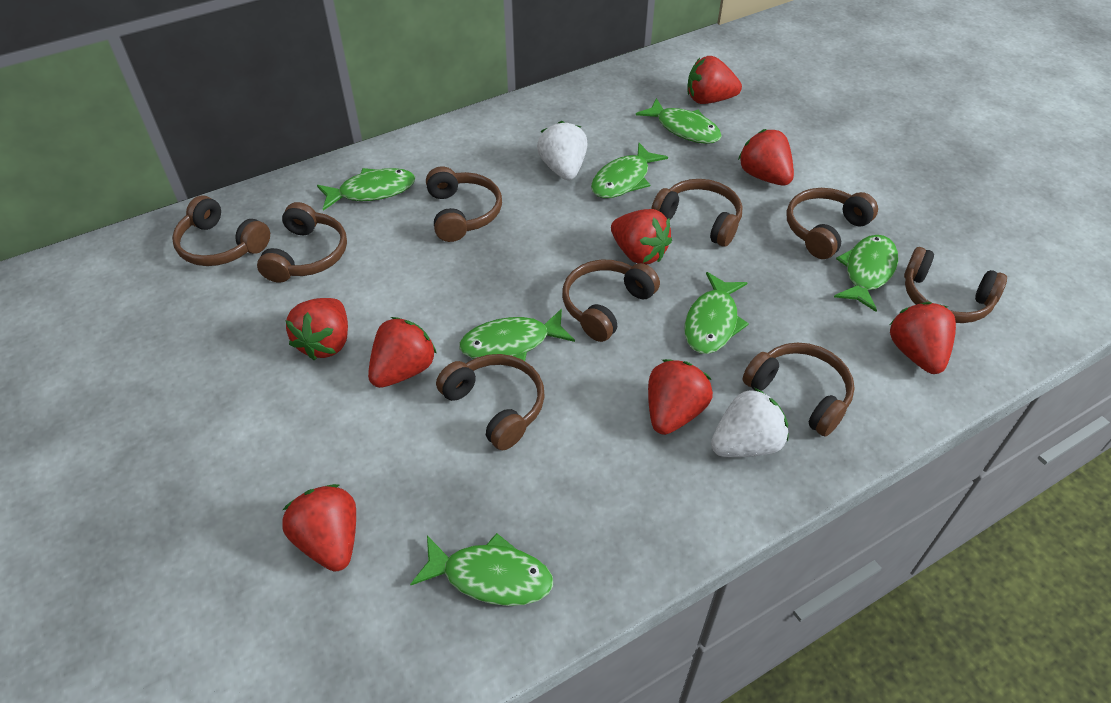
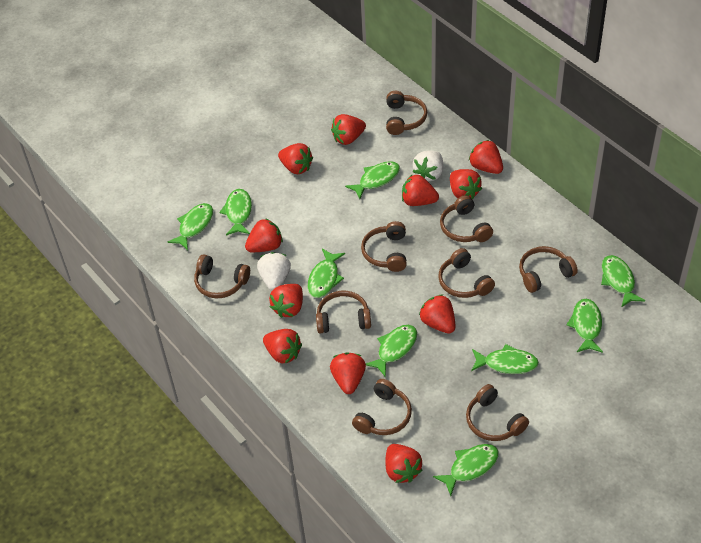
green fish: 7 -> 9
red strawberry: 8 -> 11

